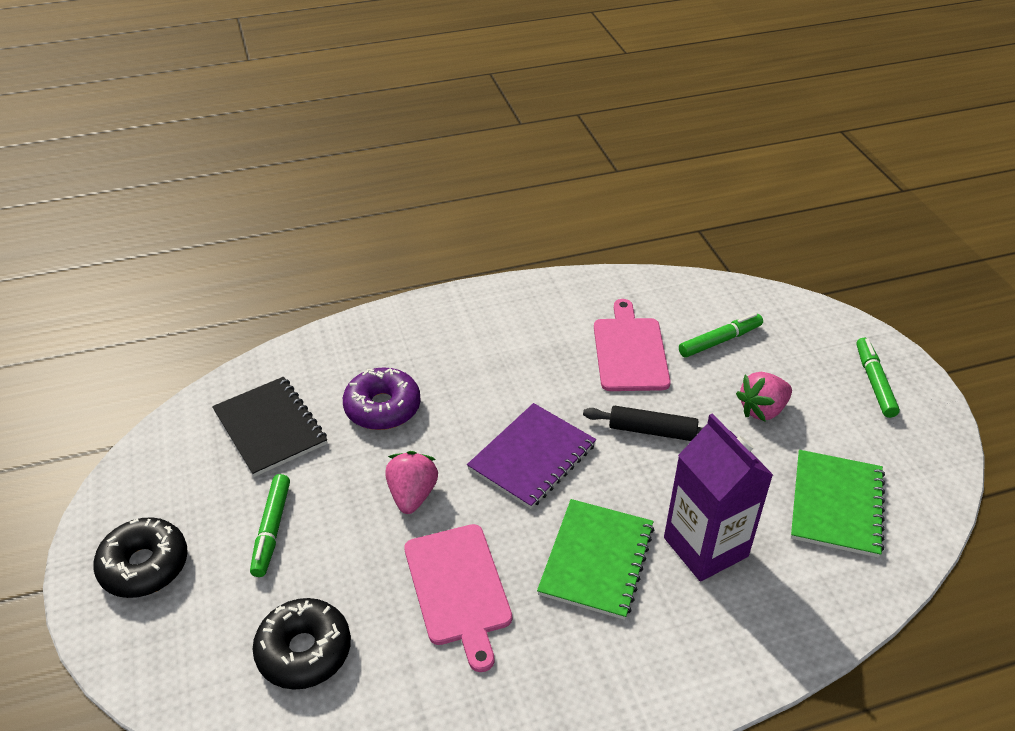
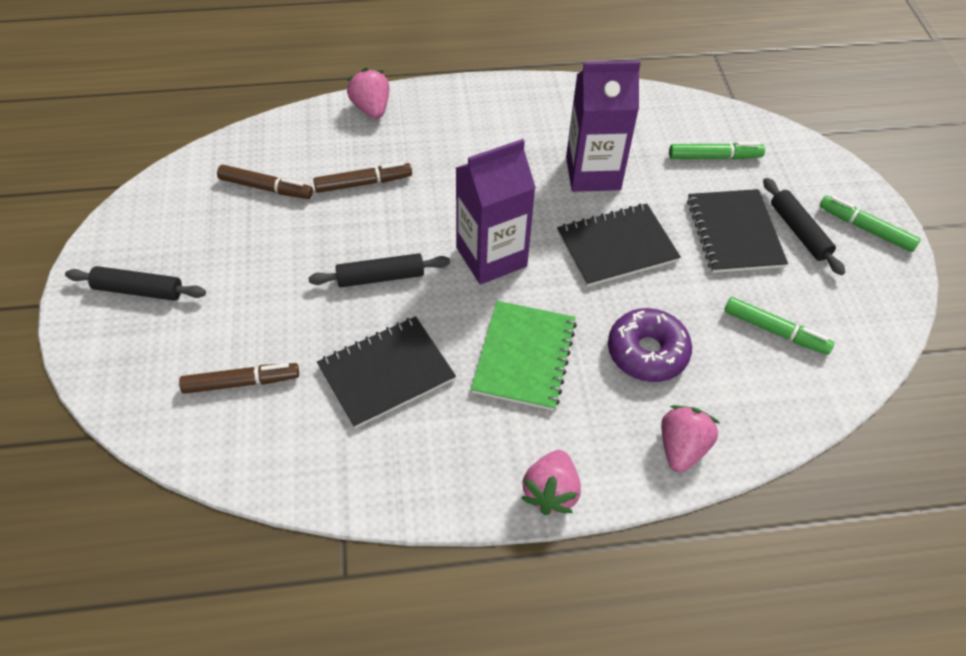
black donut: 2 -> 0
black notebook: 1 -> 3
black rolling pin: 1 -> 3
brown marker: 0 -> 3
green notebook: 2 -> 1
pink cutting board: 2 -> 0
pink strawberry: 2 -> 3
purple carton: 1 -> 2
purple notebook: 1 -> 0

